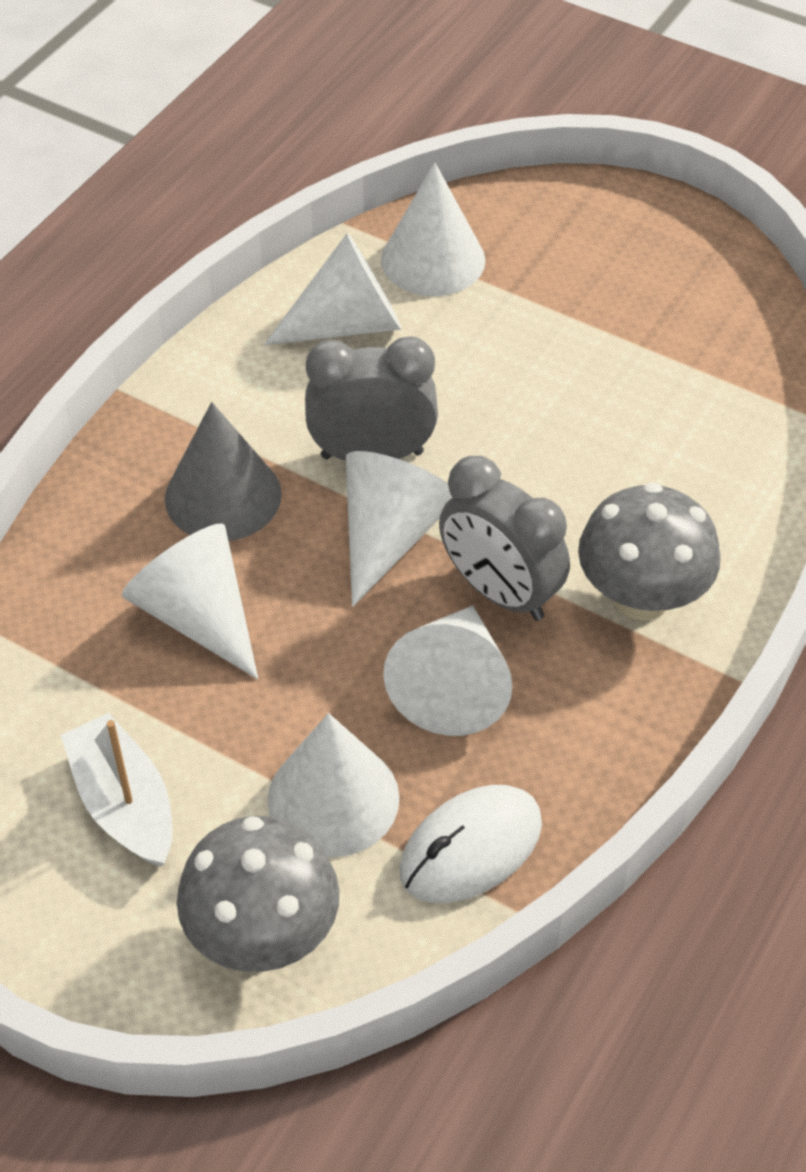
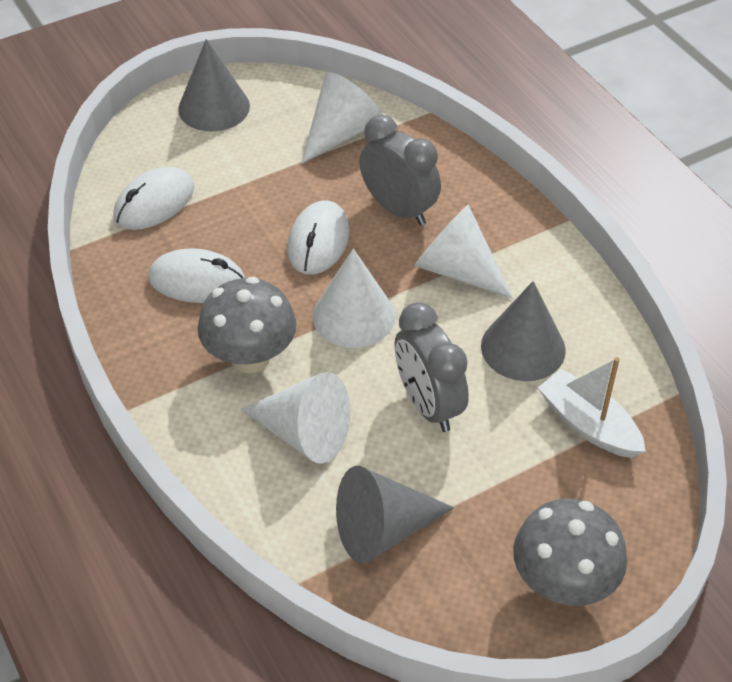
grey cone: 1 -> 3
white cone: 6 -> 4
white mouse: 1 -> 3

